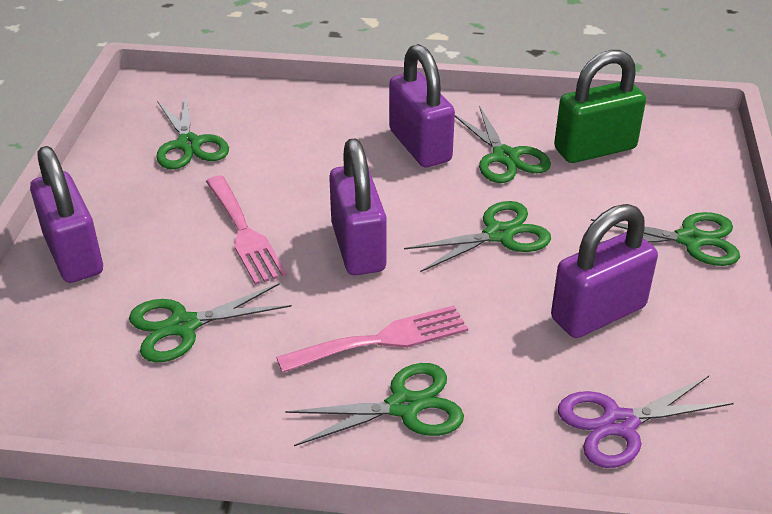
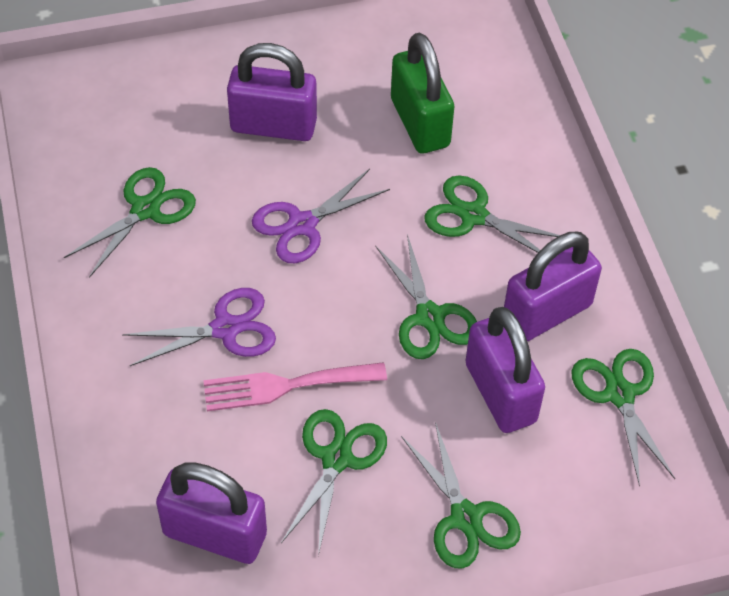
pink fork: 2 -> 1
purple scissors: 1 -> 2

